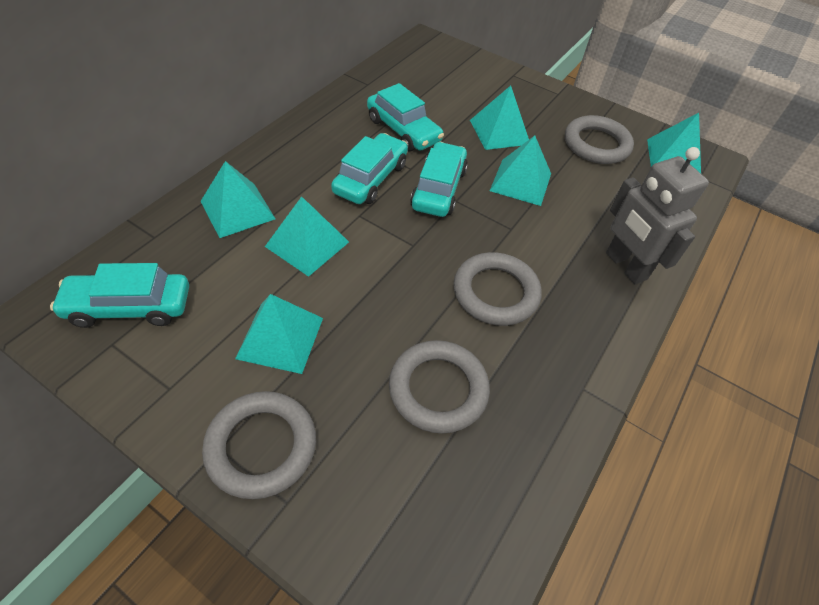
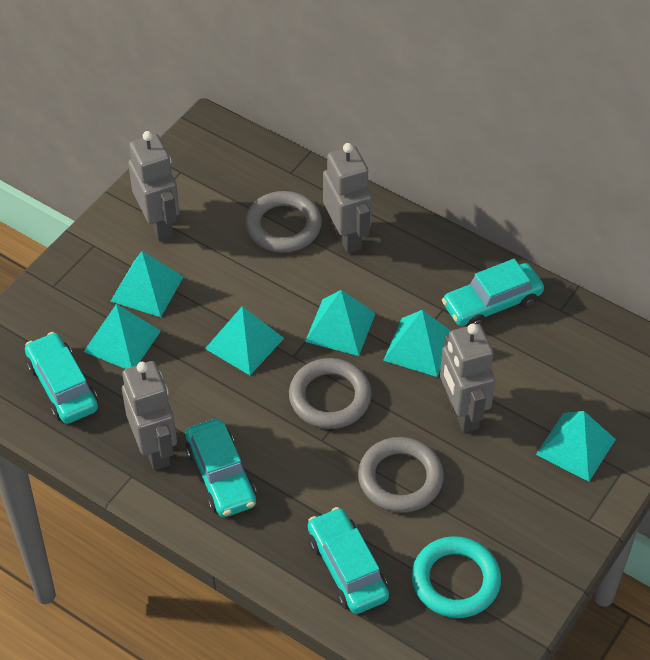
grey ring: 4 -> 3
grey robot: 1 -> 4
turquoise ring: 0 -> 1

